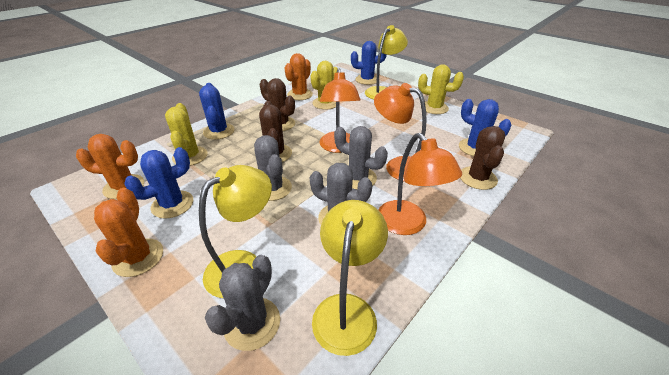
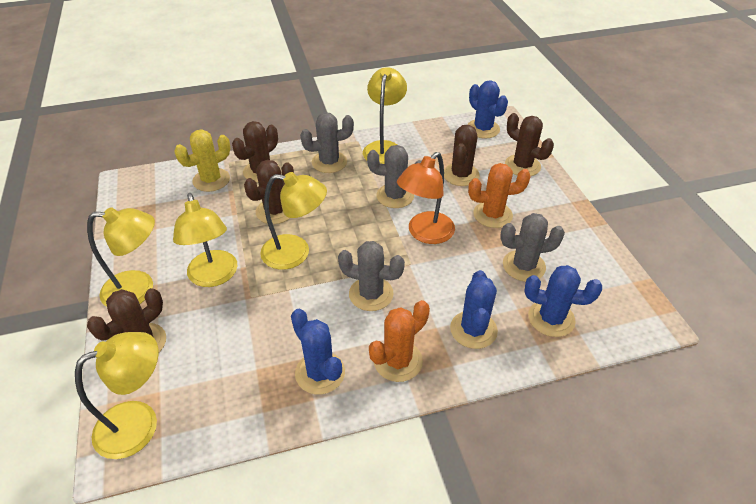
brown cactus: 3 -> 5
orange cactus: 3 -> 2
orange lamp: 3 -> 1
yellow cactus: 3 -> 1
yellow lamp: 3 -> 5

